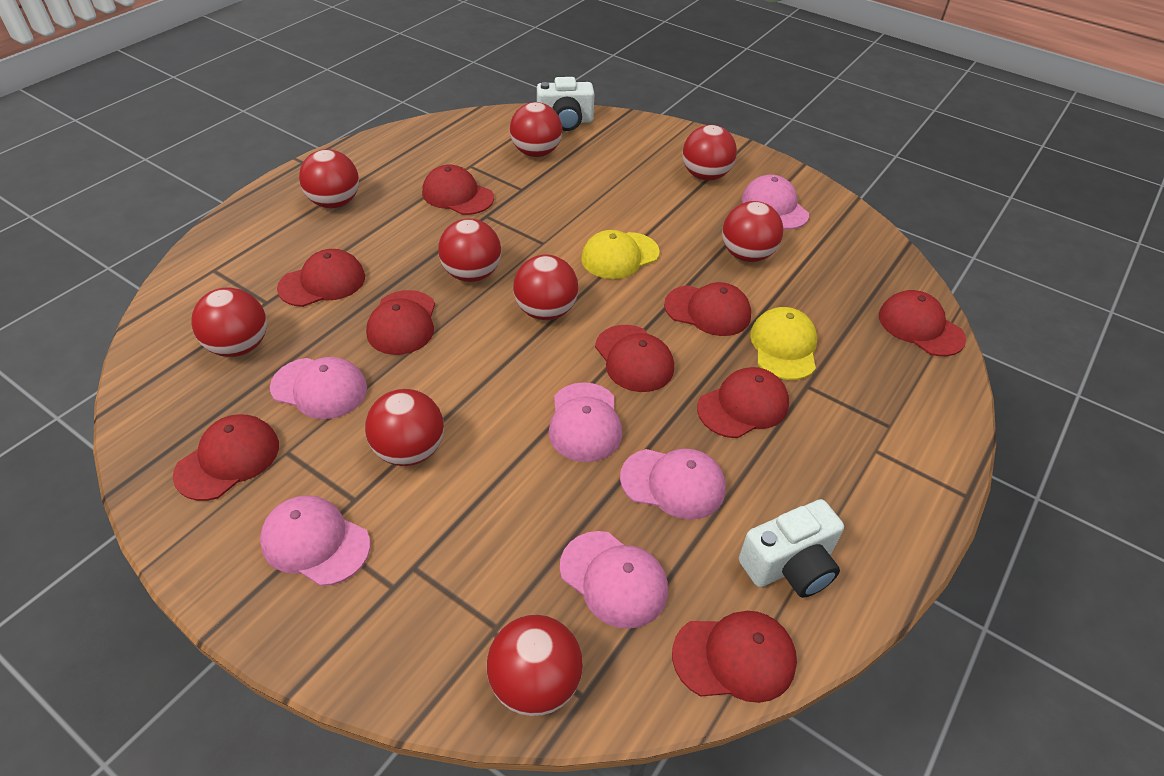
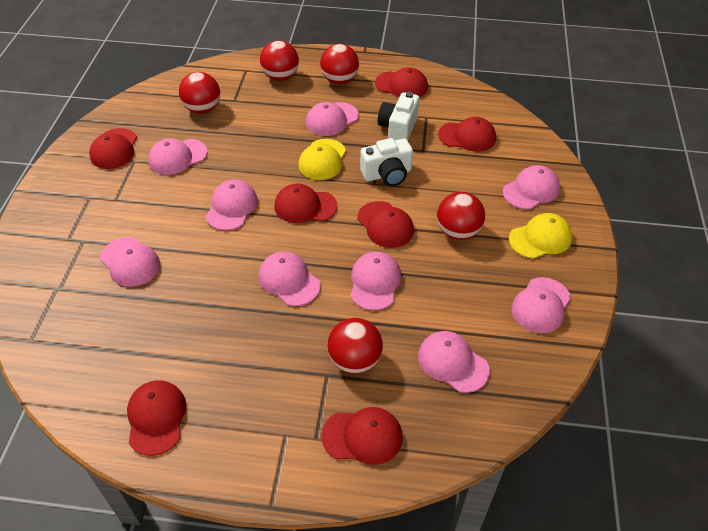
pink cap: 6 -> 9
red ball: 9 -> 5
red cap: 9 -> 7

